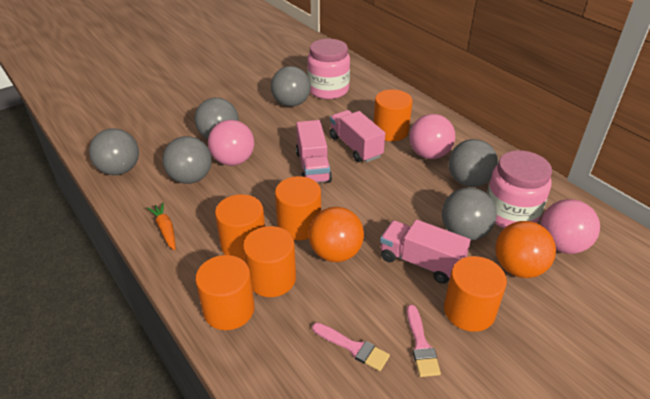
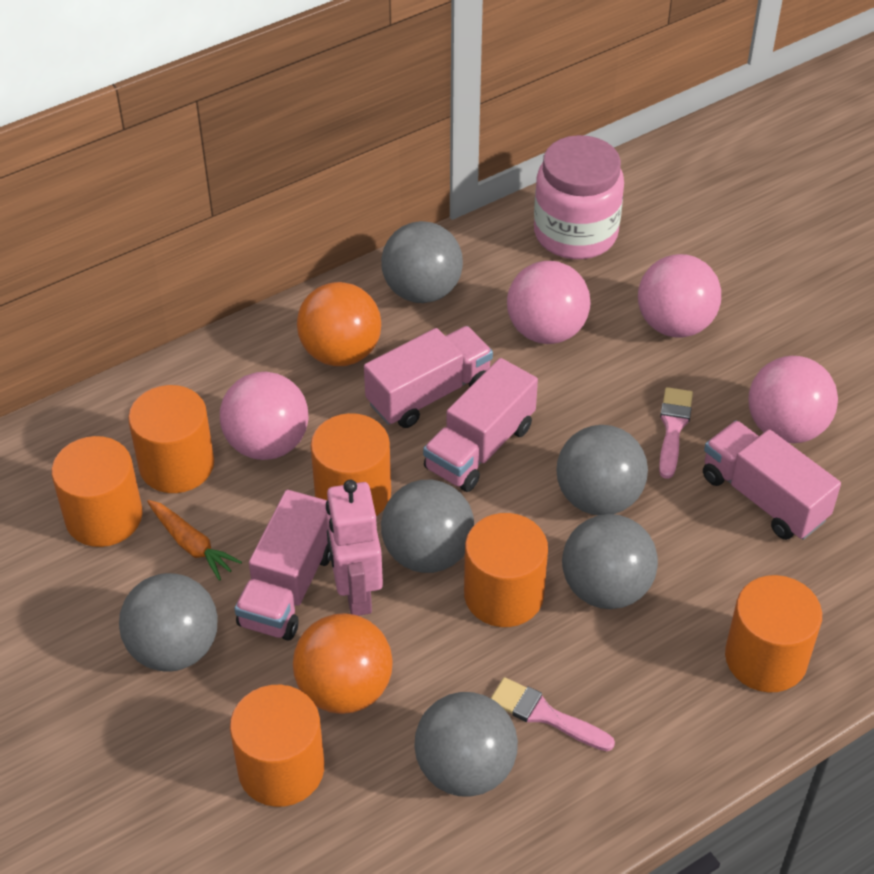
pink ball: 3 -> 4
pink jar: 2 -> 1
pink robot: 0 -> 1
pink truck: 3 -> 4

